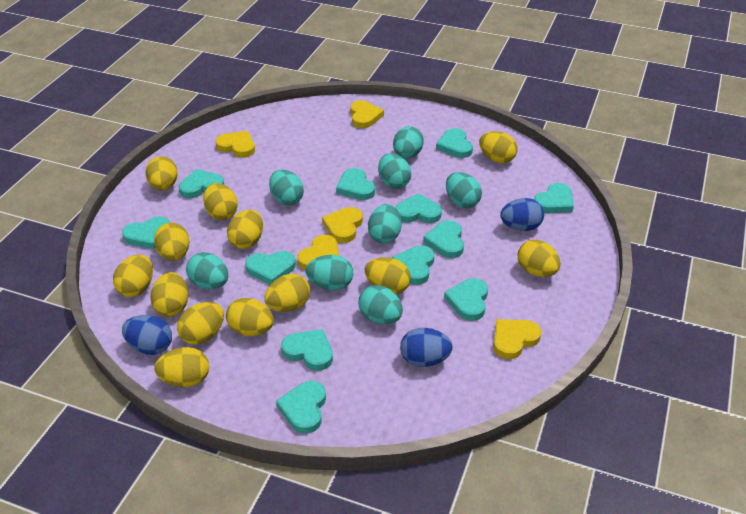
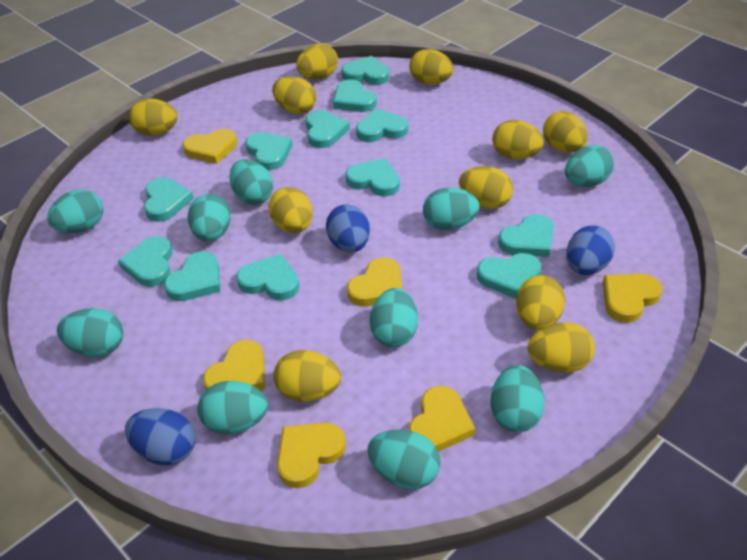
turquoise egg: 8 -> 10
yellow egg: 13 -> 11
yellow heart: 5 -> 6

